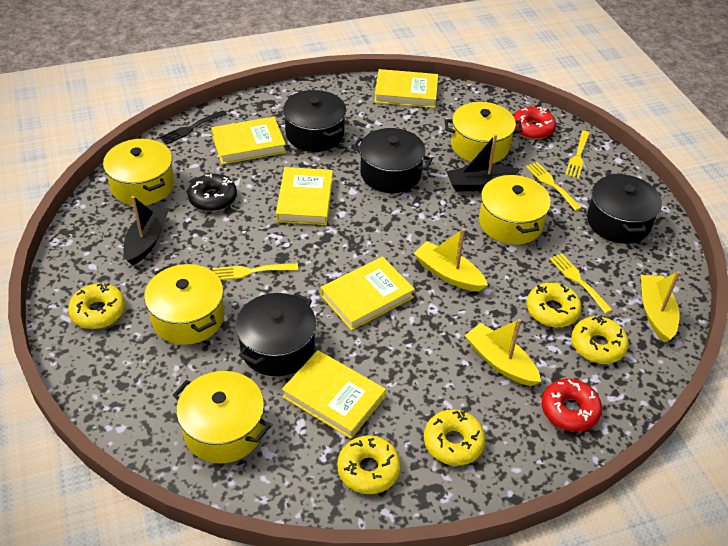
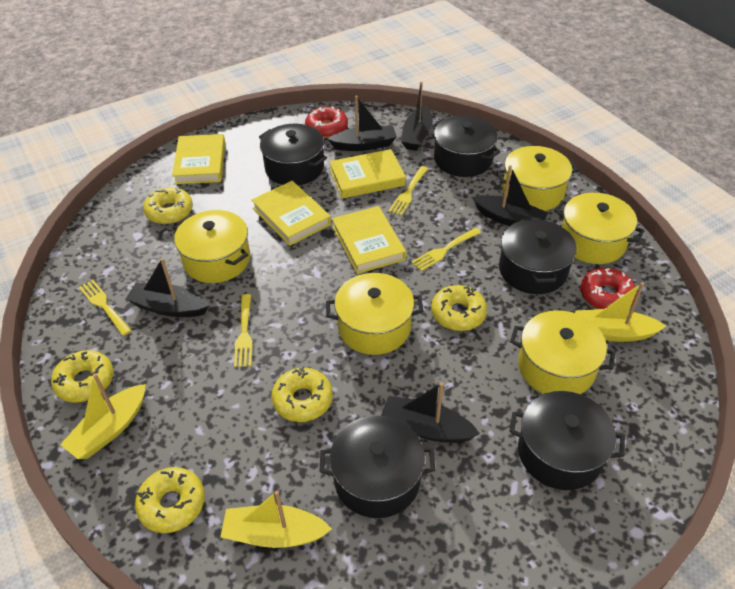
black boat: 2 -> 5
black donut: 1 -> 0
black fork: 1 -> 0
black pot: 4 -> 5
yellow book: 5 -> 4

